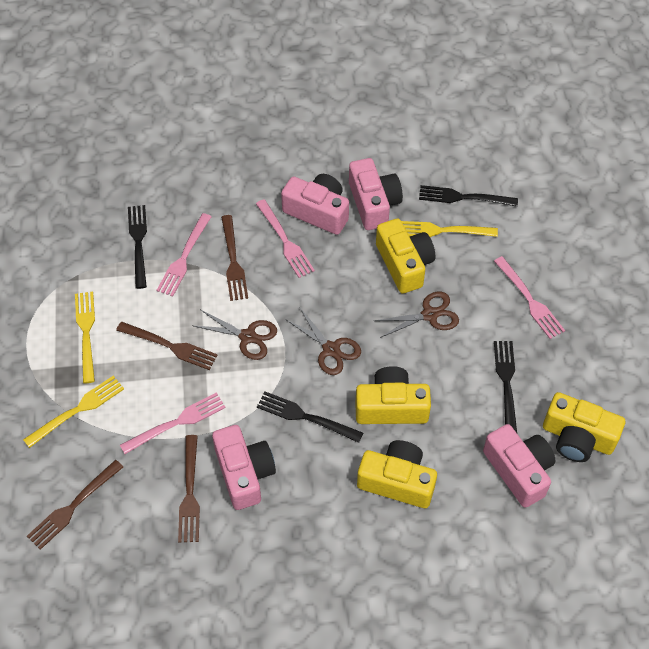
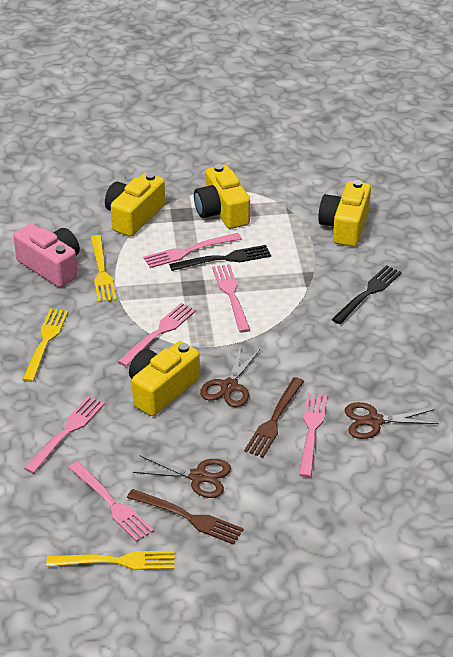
black fork: 4 -> 2
brown fork: 4 -> 2
pink camera: 4 -> 1
pink fork: 4 -> 6

